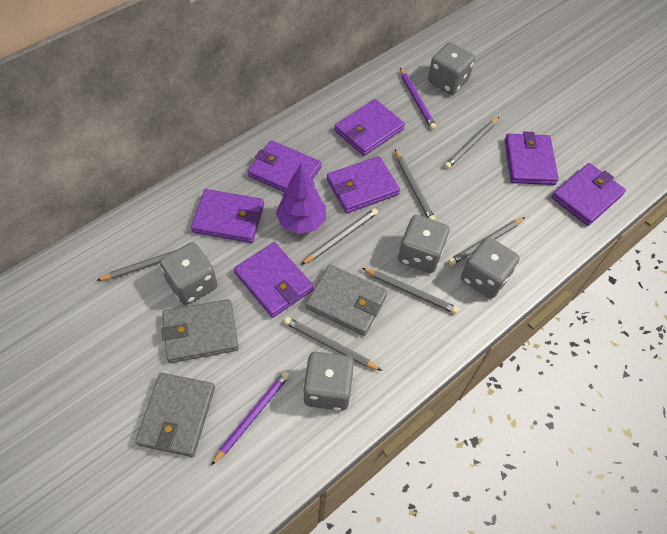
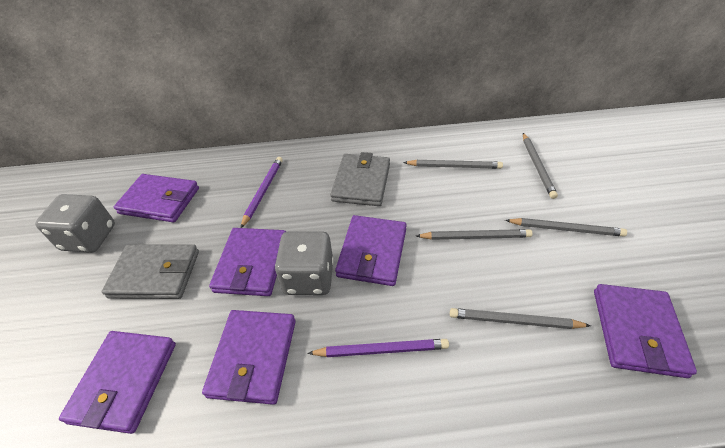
grey dice: 5 -> 2
grey pencil: 7 -> 5
grey wallet: 3 -> 2
purple tree: 1 -> 0
purple wallet: 7 -> 6

